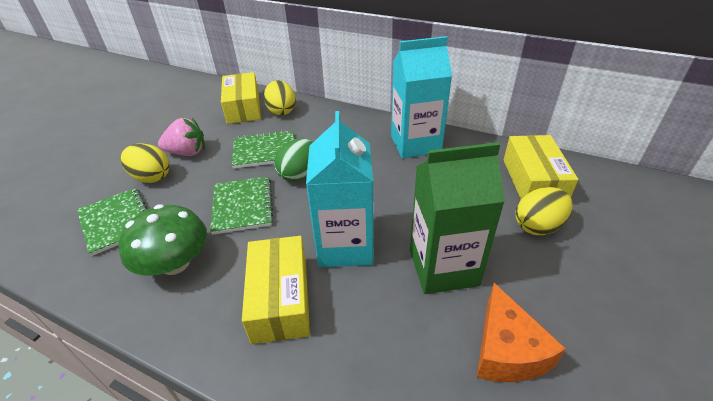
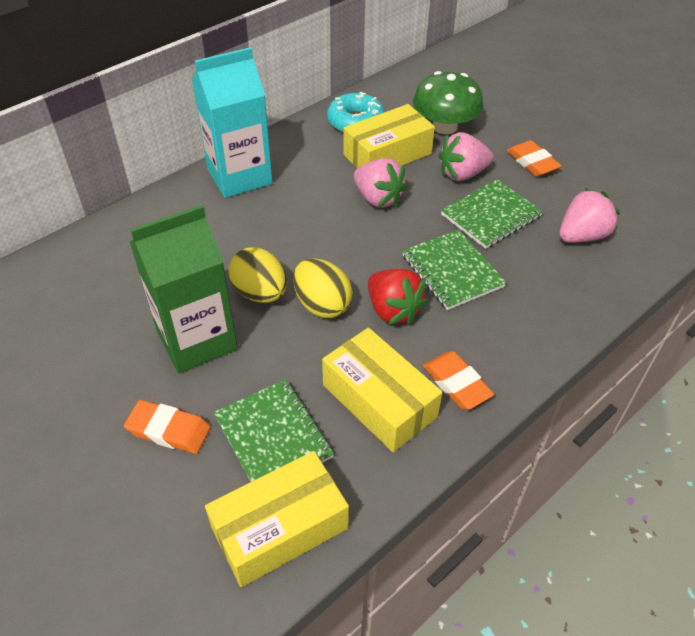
green egg: 1 -> 0
orange cheese: 1 -> 0
orange eraser: 0 -> 3
pink strawberry: 1 -> 3
red strawberry: 0 -> 1
turquoise carton: 2 -> 1
turquoise donut: 0 -> 1
yellow egg: 3 -> 2

